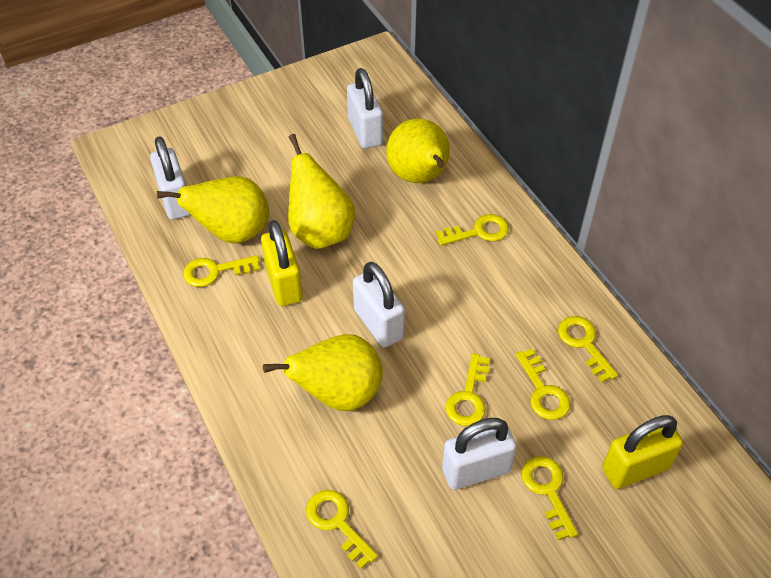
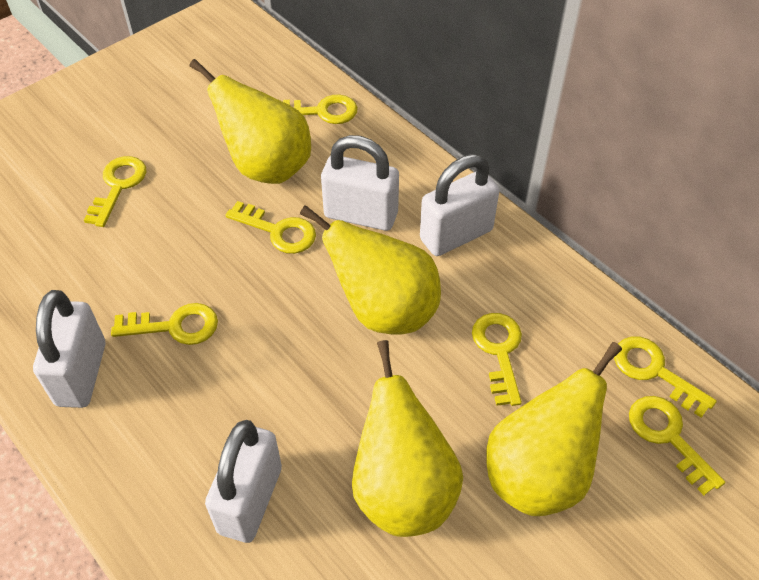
yellow padlock: 2 -> 0

